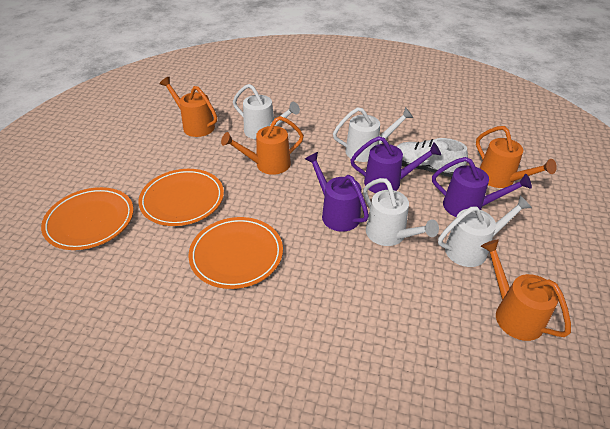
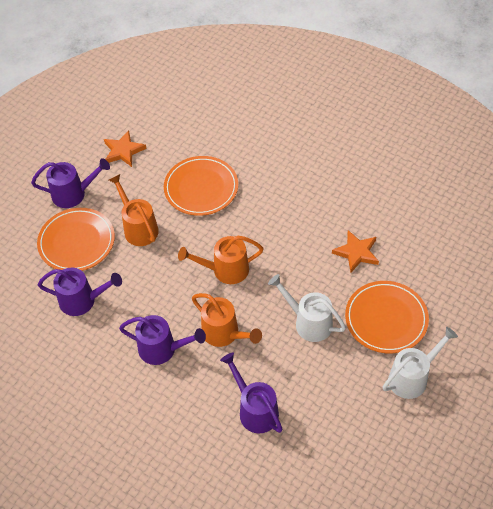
orange star: 0 -> 2
orange watering can: 4 -> 3
purple watering can: 3 -> 4
white shoe: 1 -> 0
white watering can: 4 -> 2

